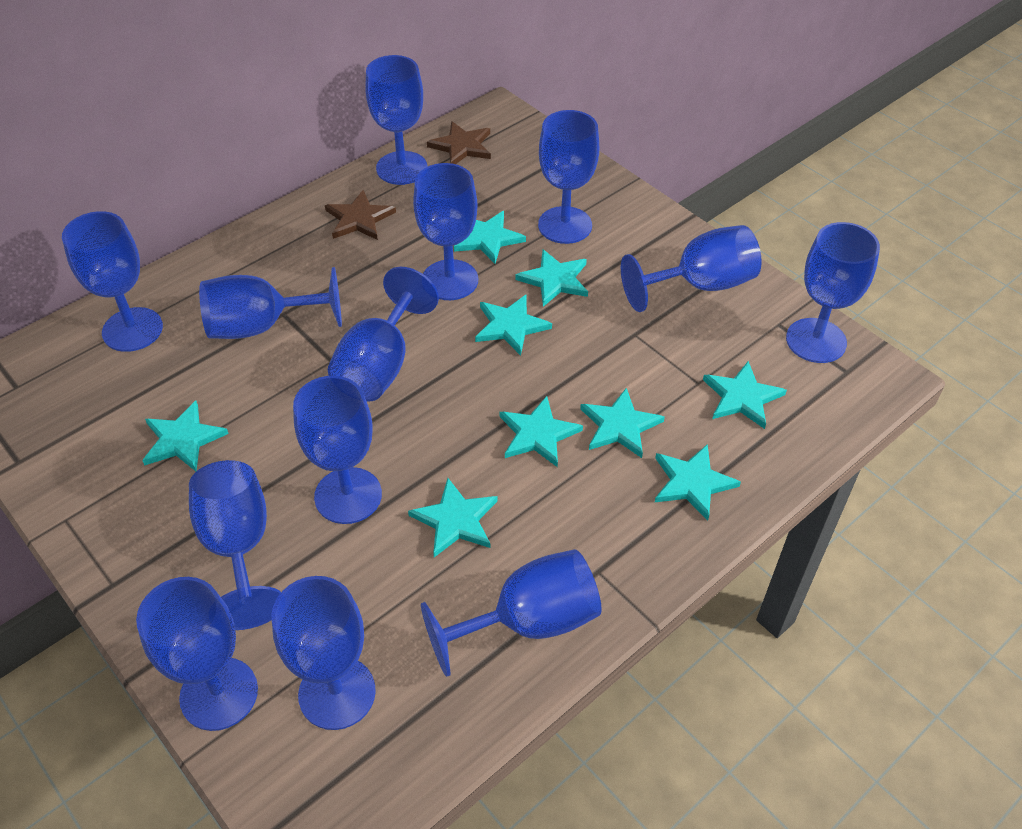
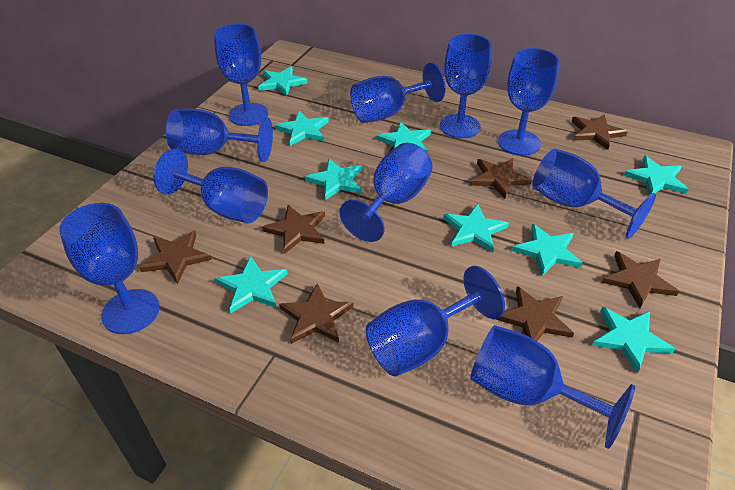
blue goblet: 13 -> 11
brown star: 2 -> 7

